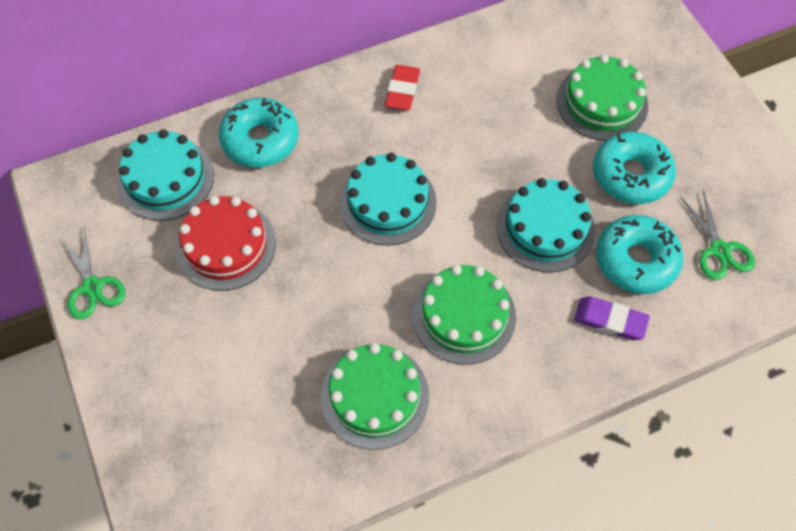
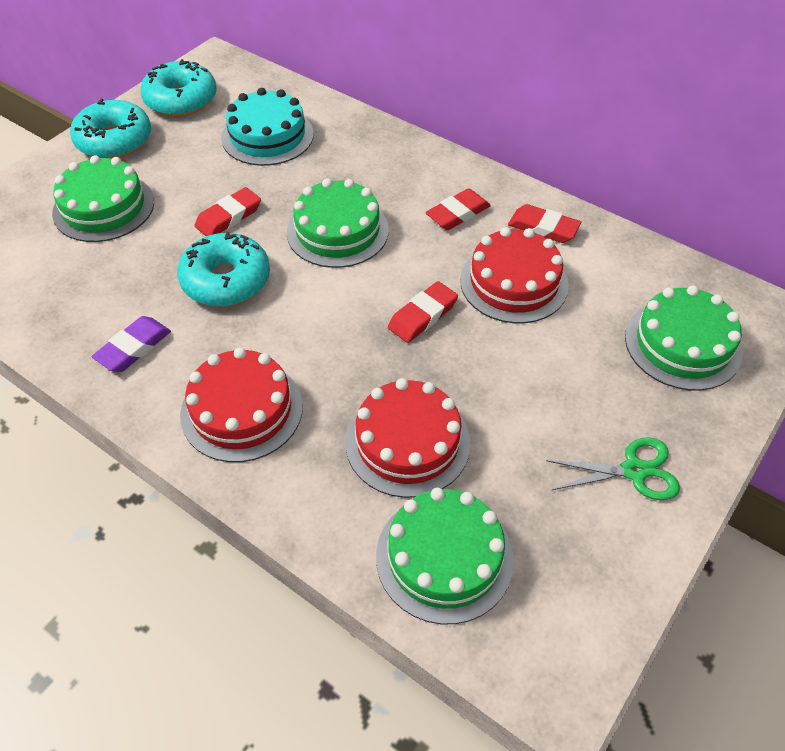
green cake: 3 -> 4
green scissors: 2 -> 1
red cake: 1 -> 3
red eraser: 1 -> 4
turquoise cake: 3 -> 1

